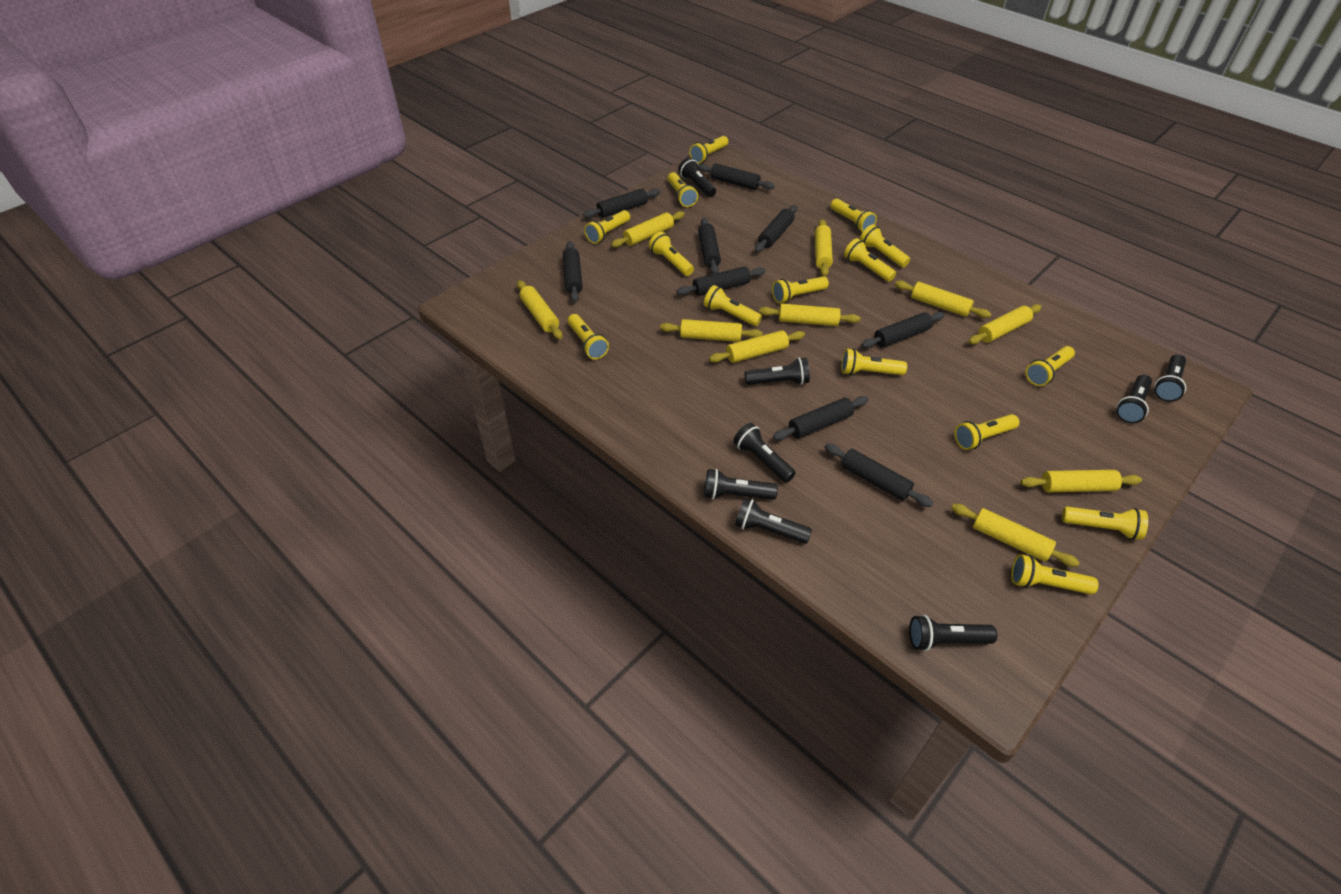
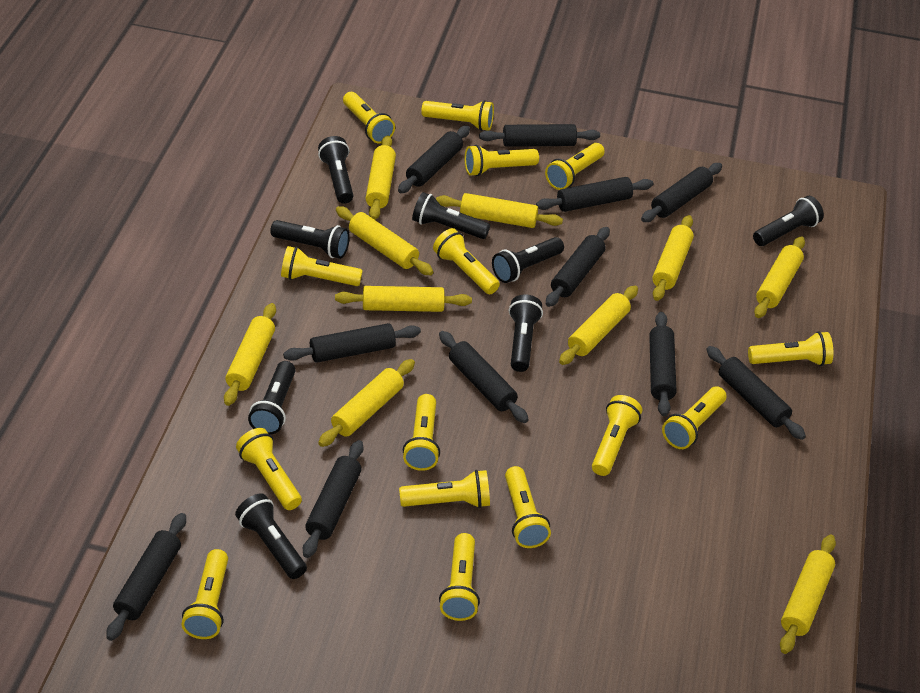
black rolling pin: 9 -> 11

